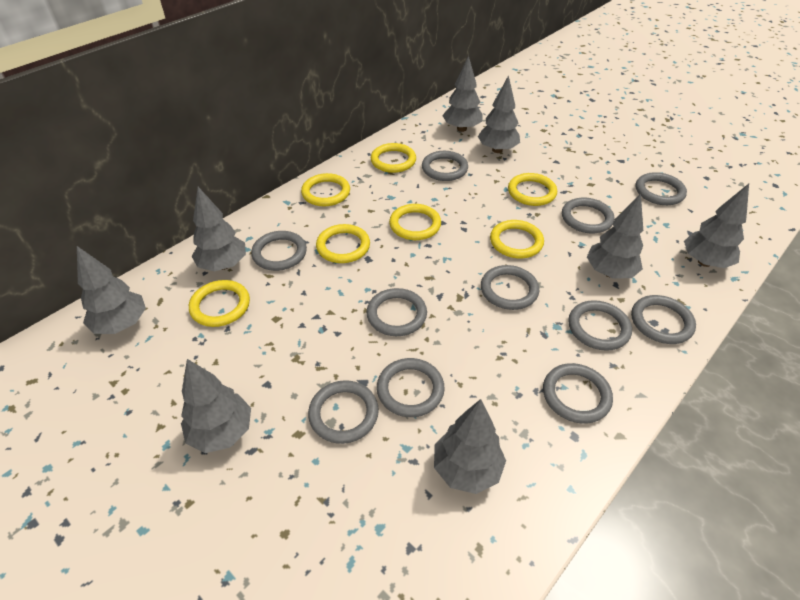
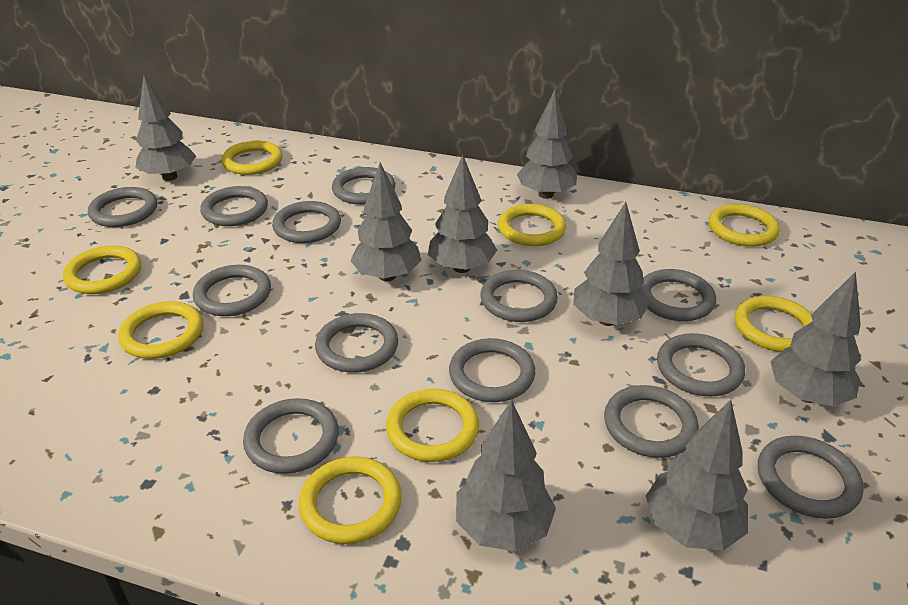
grey ring: 11 -> 13
yellow ring: 7 -> 8

